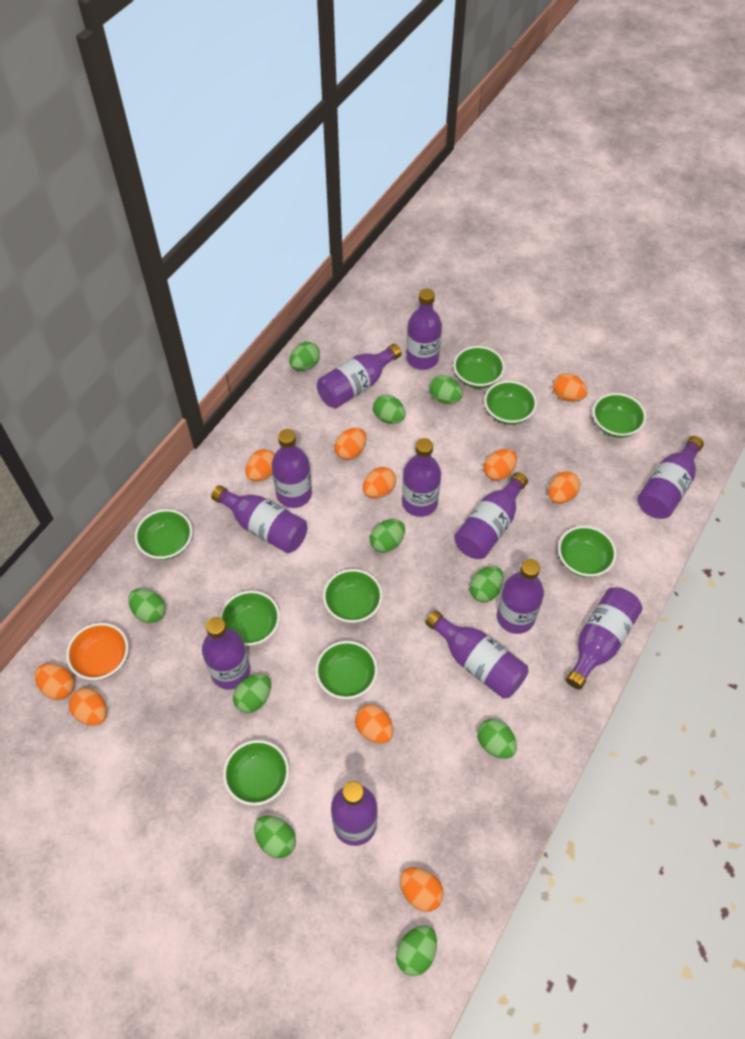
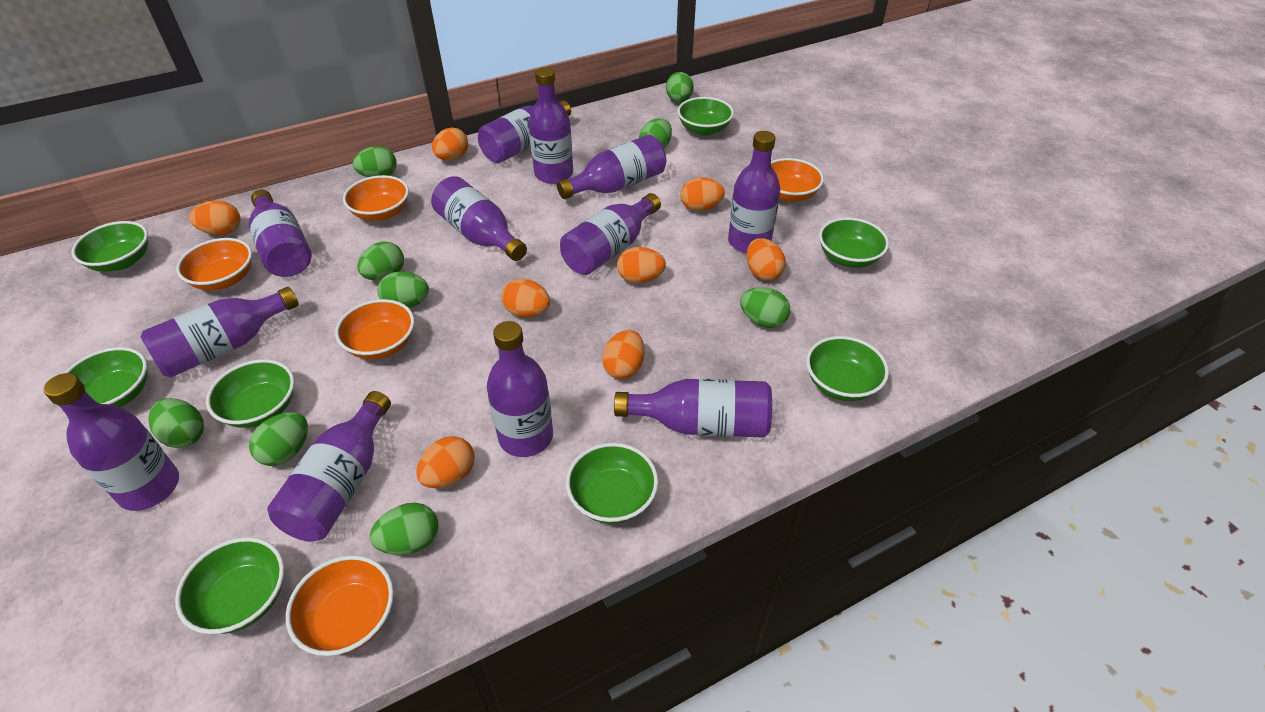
green bowl: 9 -> 8
green egg: 10 -> 9
orange bowl: 1 -> 5
orange egg: 10 -> 8

